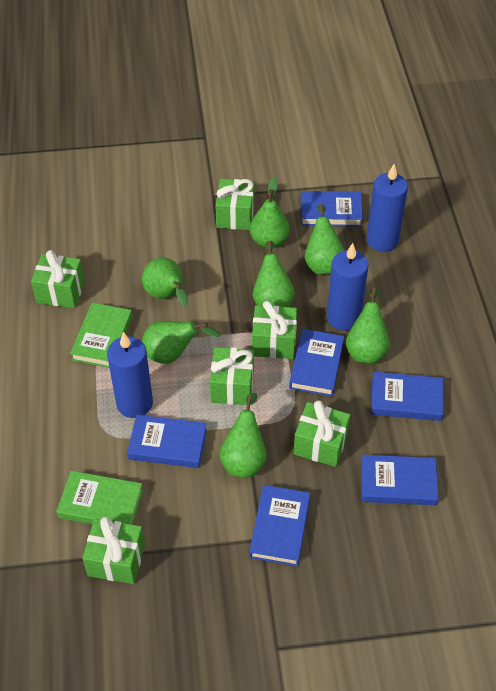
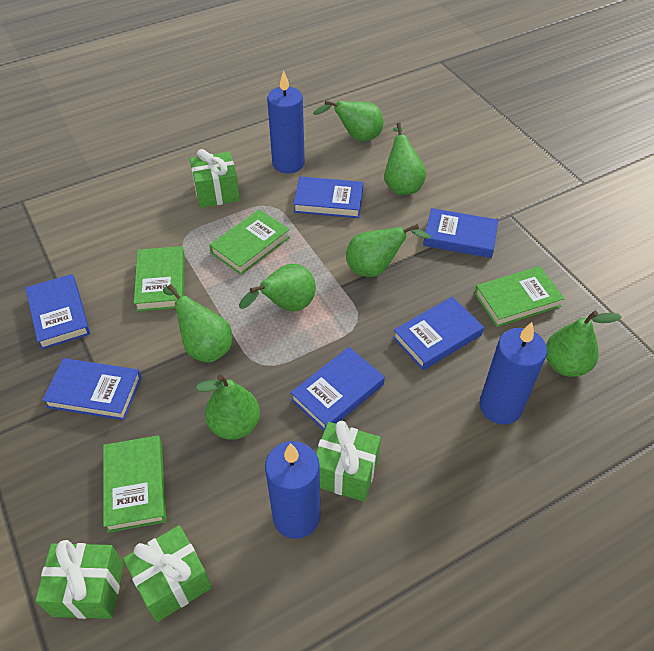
green book: 2 -> 4
green gift: 6 -> 4

